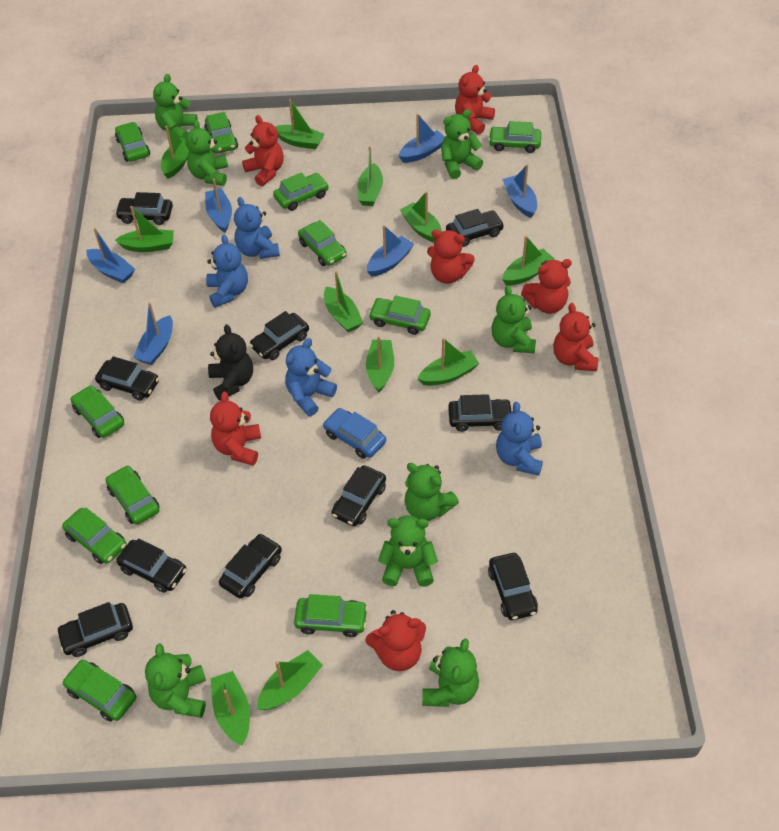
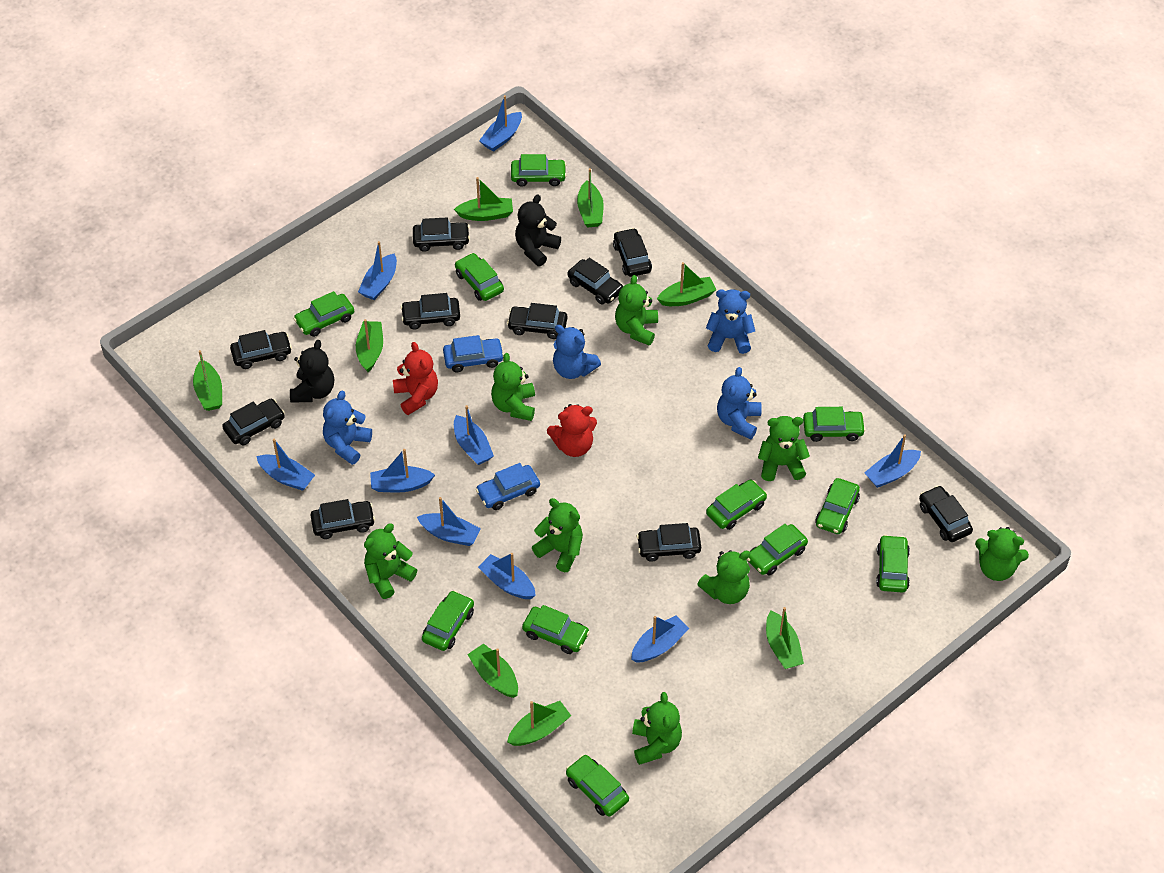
black teddy bear: 1 -> 2
blue boat: 6 -> 9
blue car: 1 -> 2
green boat: 11 -> 8
red teddy bear: 7 -> 2

